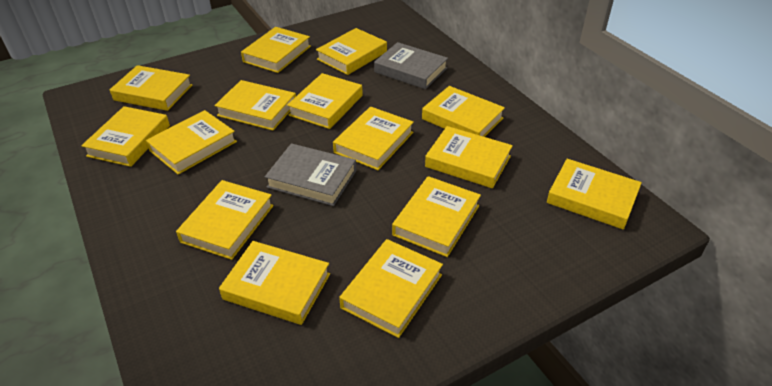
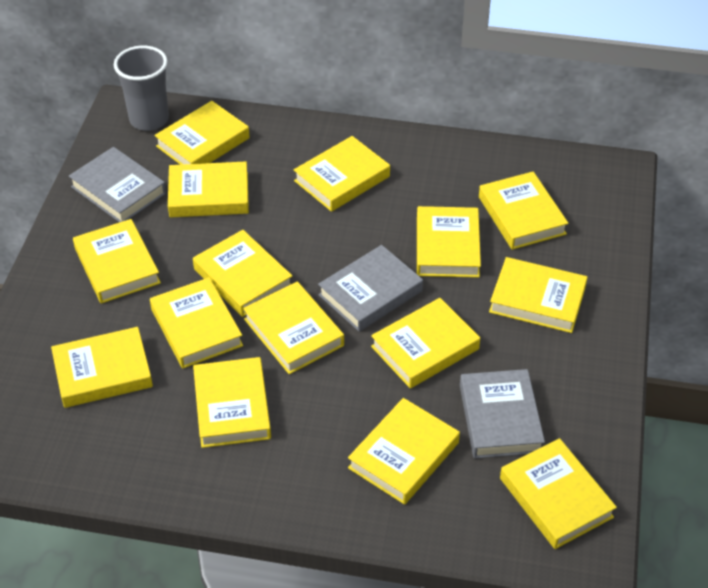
grey book: 2 -> 3
grey cup: 0 -> 1

